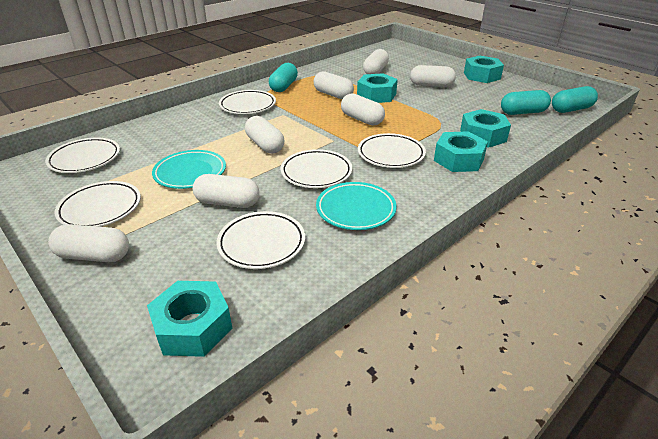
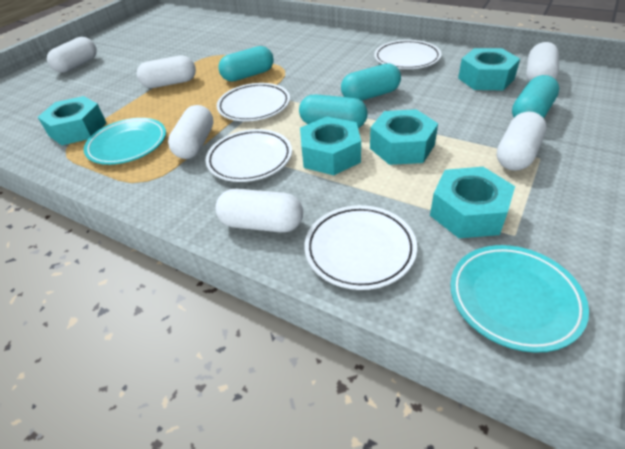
turquoise capsule: 3 -> 4
white capsule: 7 -> 6
white plate: 6 -> 4

